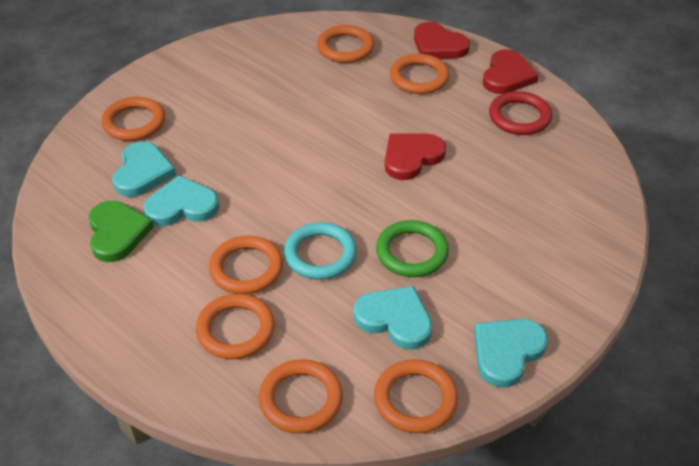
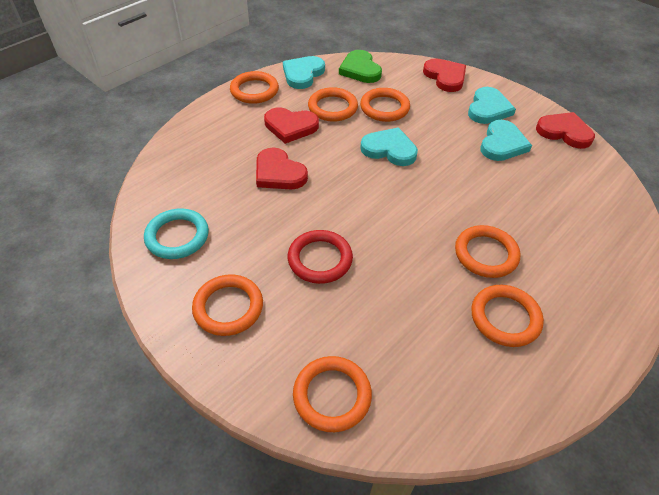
green ring: 1 -> 0
red heart: 3 -> 4

